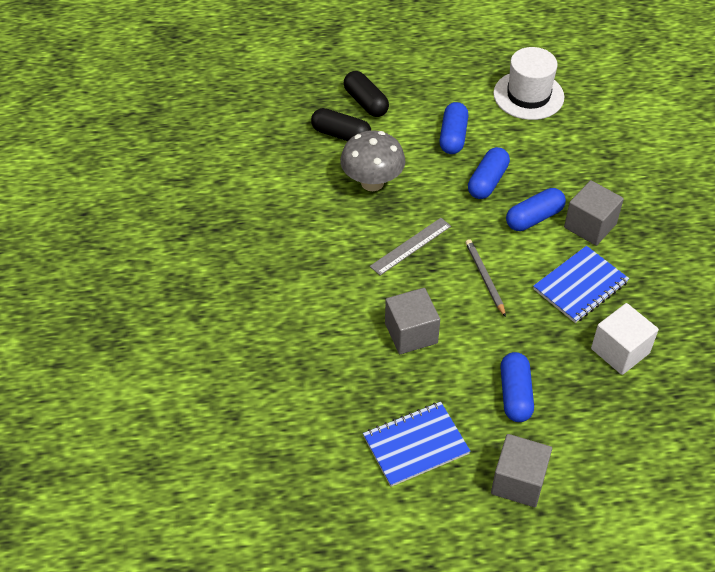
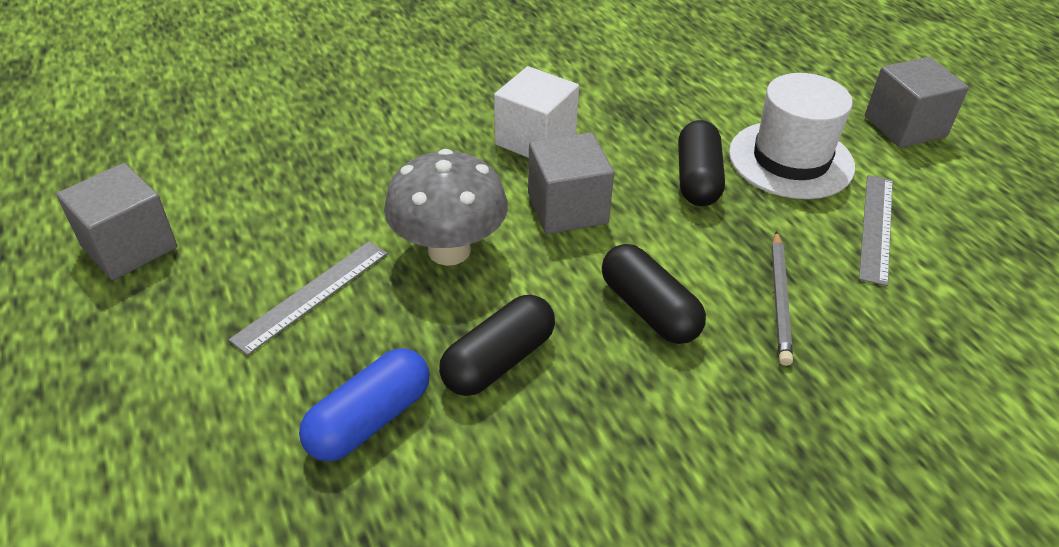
black capsule: 2 -> 3
blue capsule: 4 -> 1
blue notebook: 2 -> 0
grey ruler: 1 -> 2

